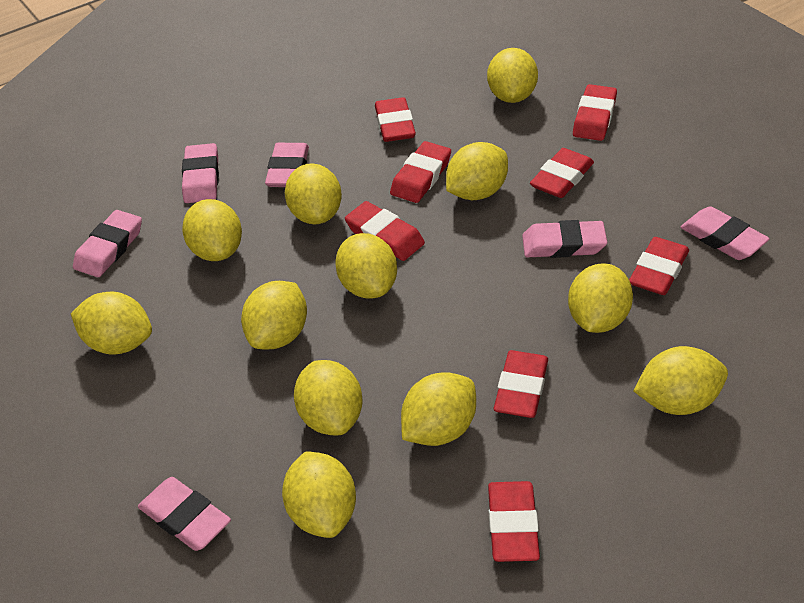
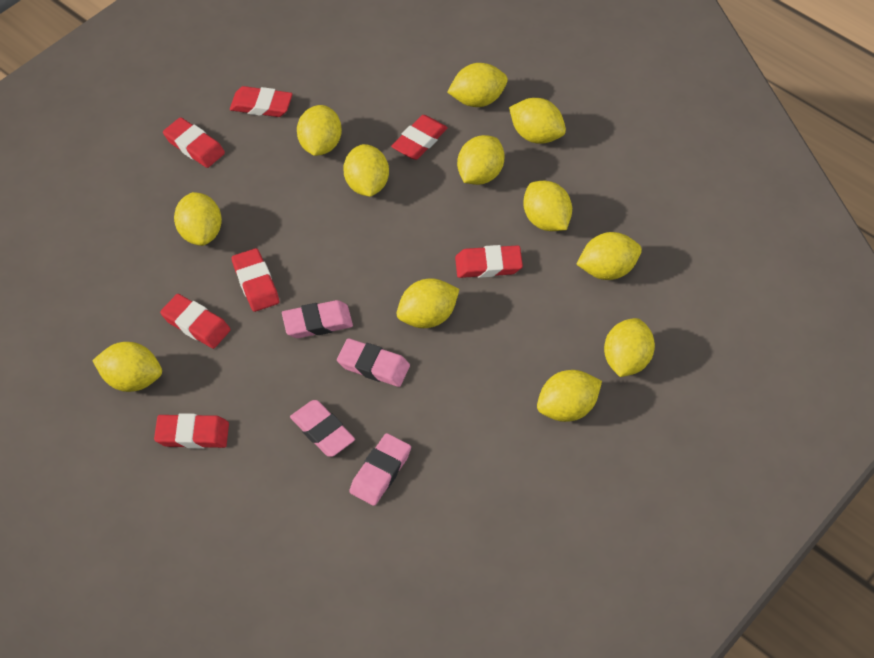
pink eraser: 6 -> 4
red eraser: 8 -> 7

